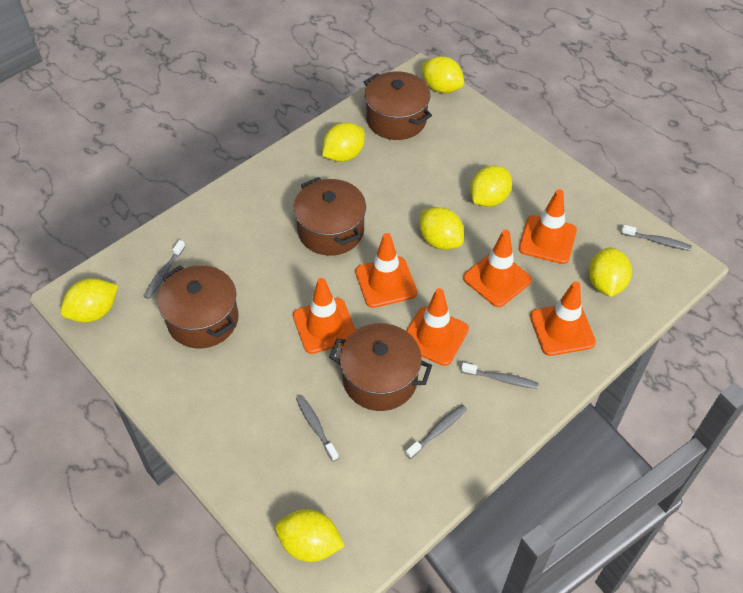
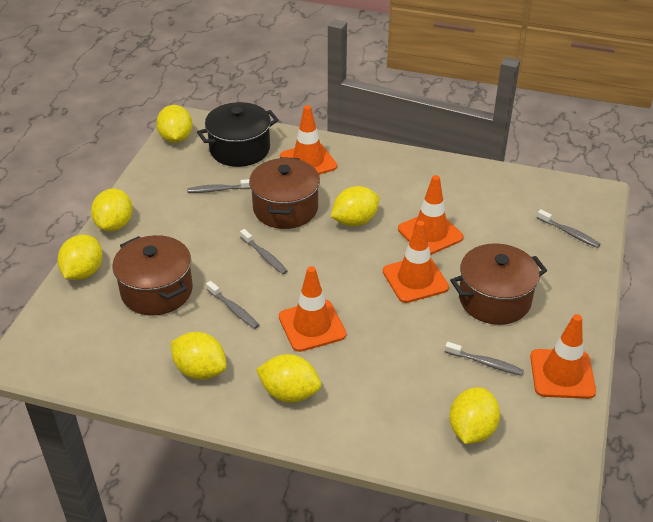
black pot: 0 -> 1
brown pot: 4 -> 3
orange traffic cone: 6 -> 5

